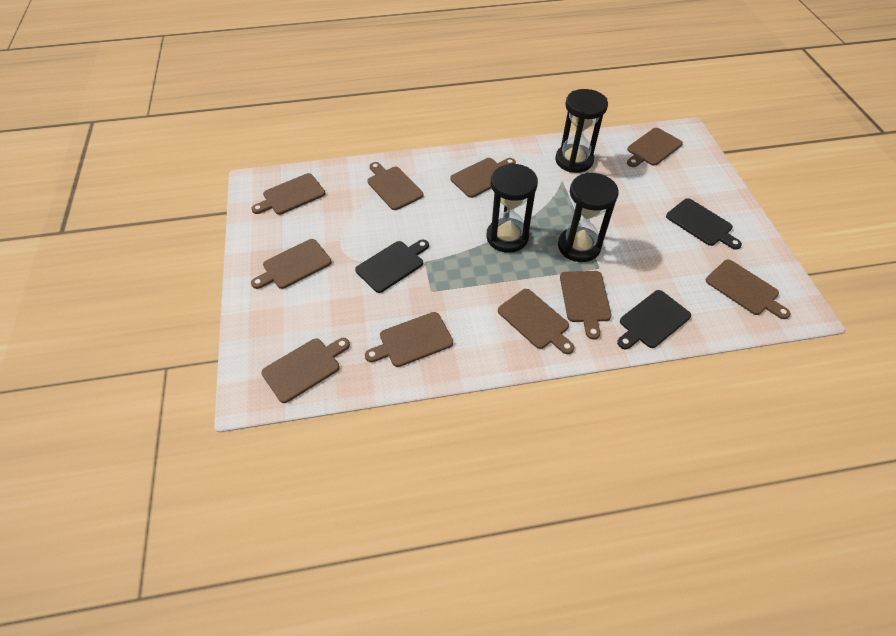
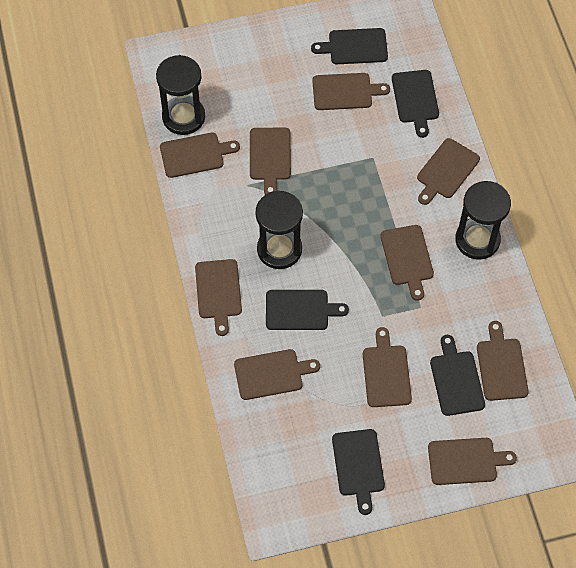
black cutting board: 3 -> 5

